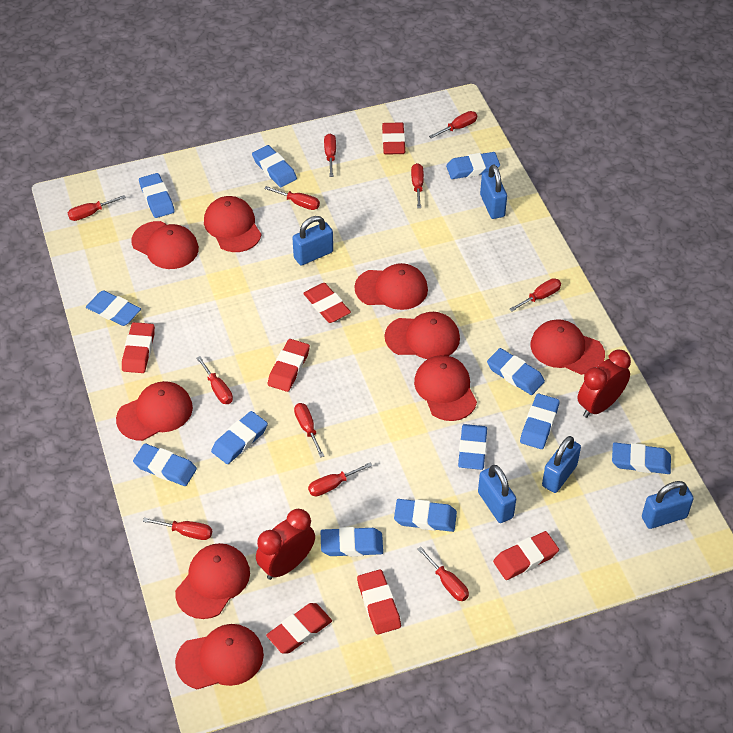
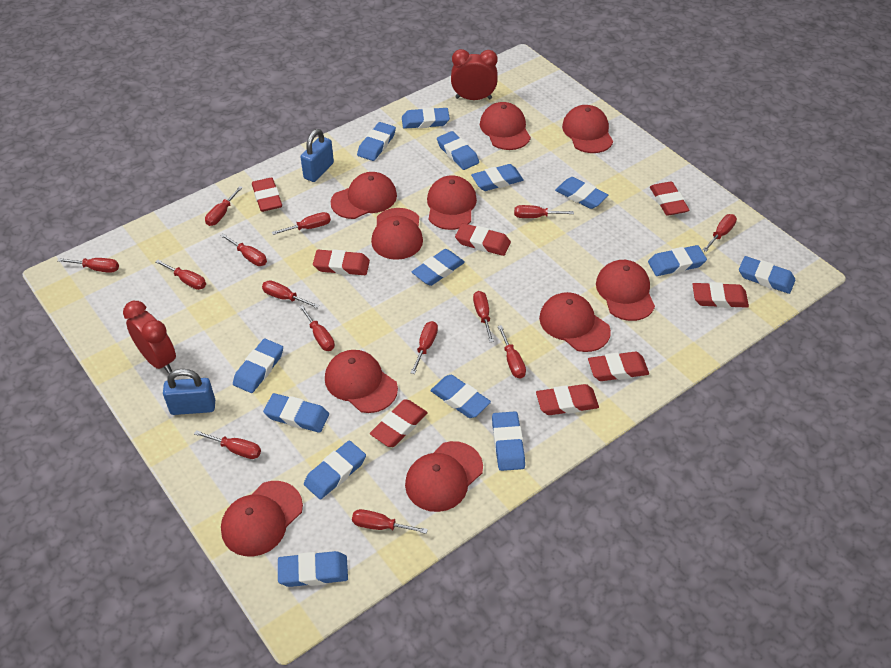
blue eraser: 12 -> 14
blue padlock: 5 -> 2
red cap: 9 -> 10
red eraser: 7 -> 8
red screwdriver: 11 -> 14

